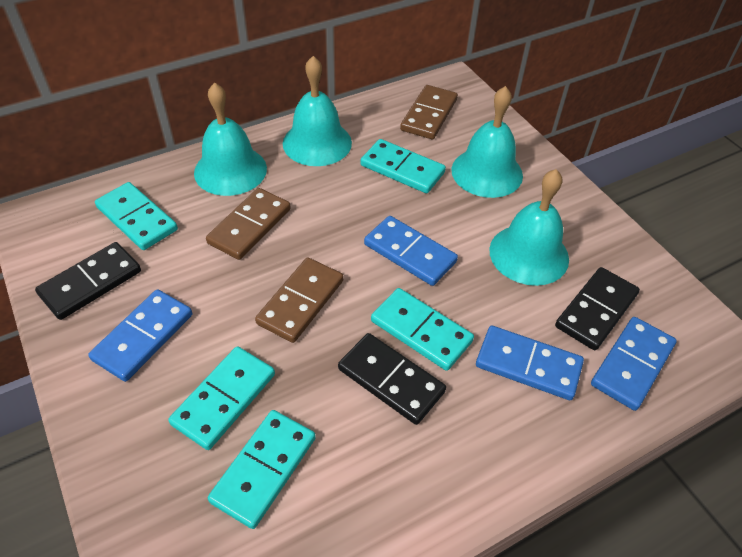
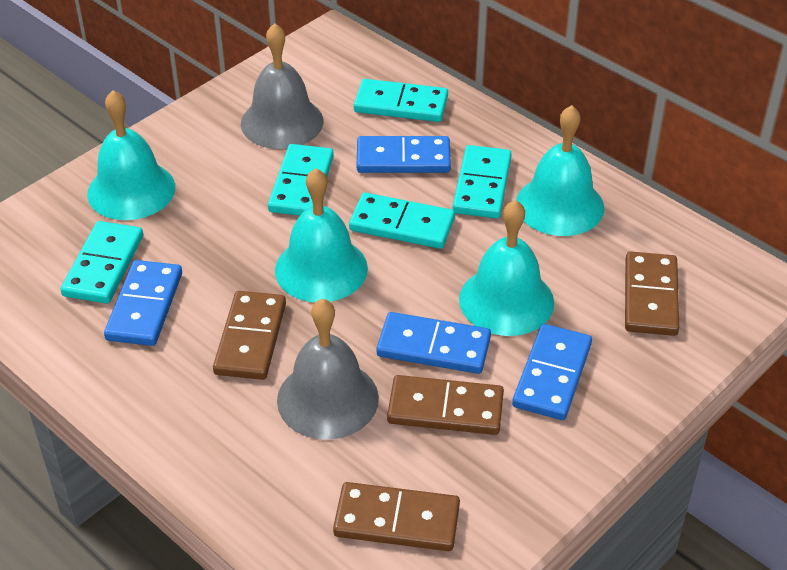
black domino: 3 -> 0
brown domino: 3 -> 4
grey bell: 0 -> 2

